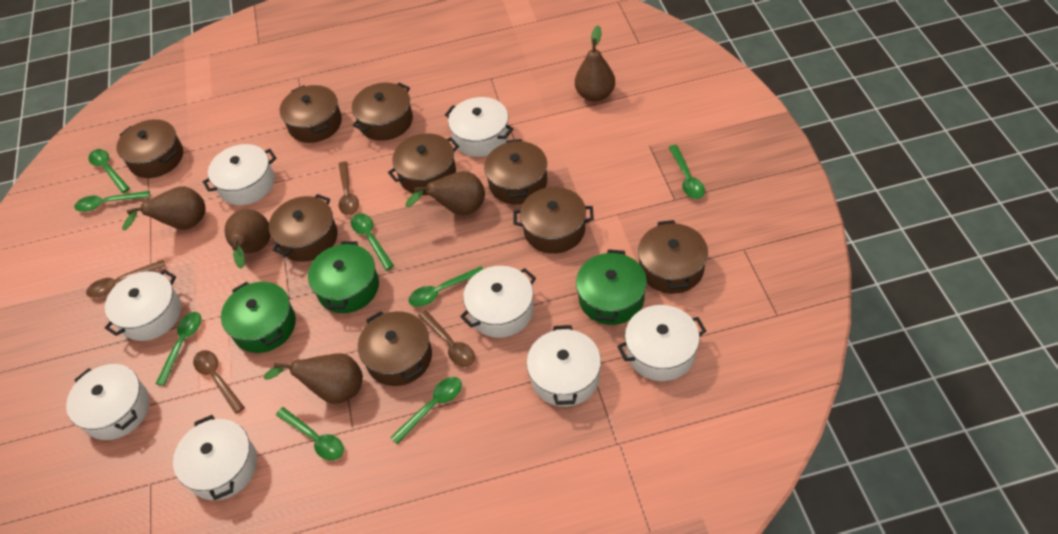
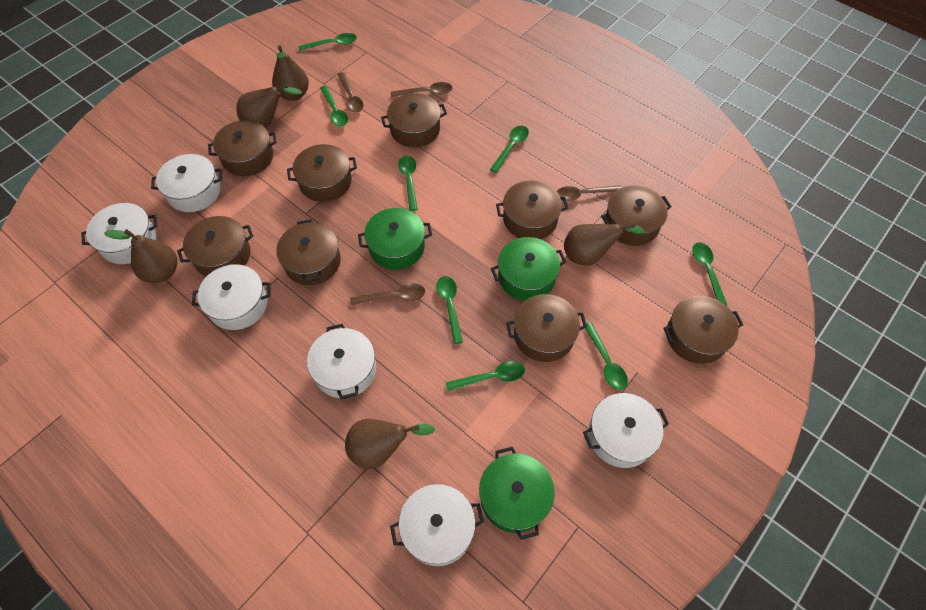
white pot: 8 -> 6

